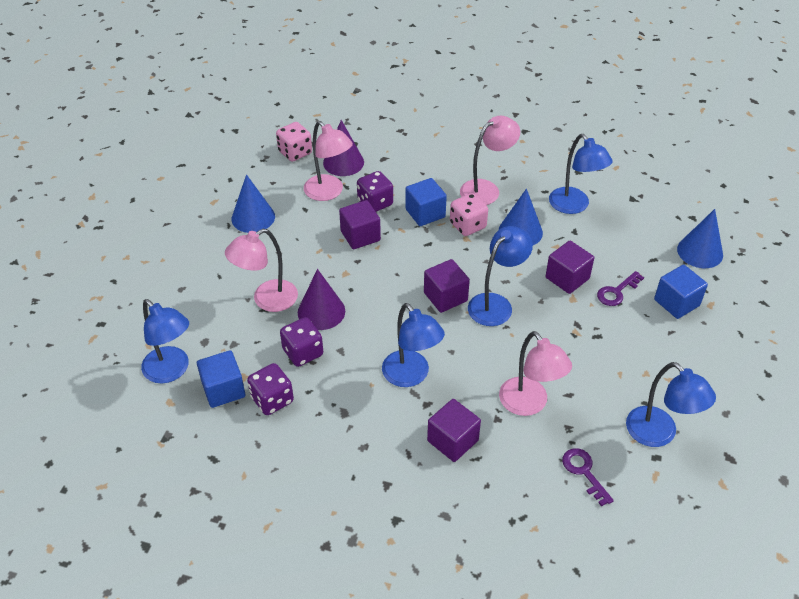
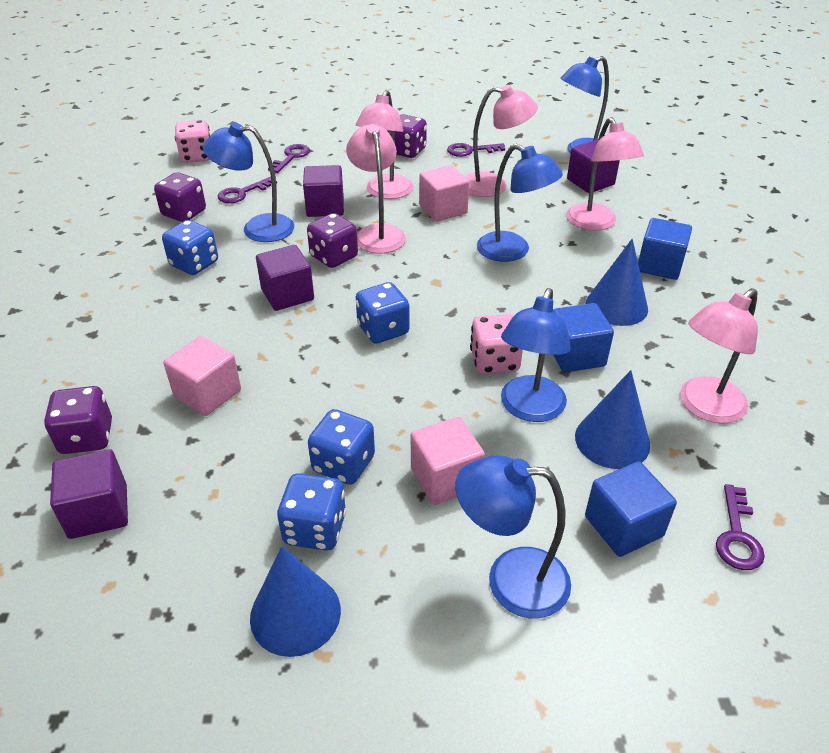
blue dice: 0 -> 4
pink cube: 0 -> 3
pink lamp: 4 -> 5
purple cone: 2 -> 0
purple dice: 3 -> 4
purple key: 2 -> 4

